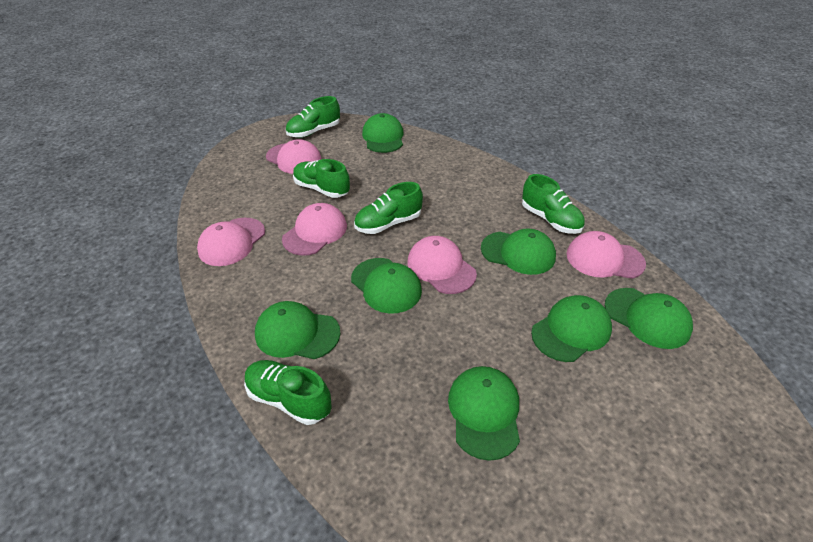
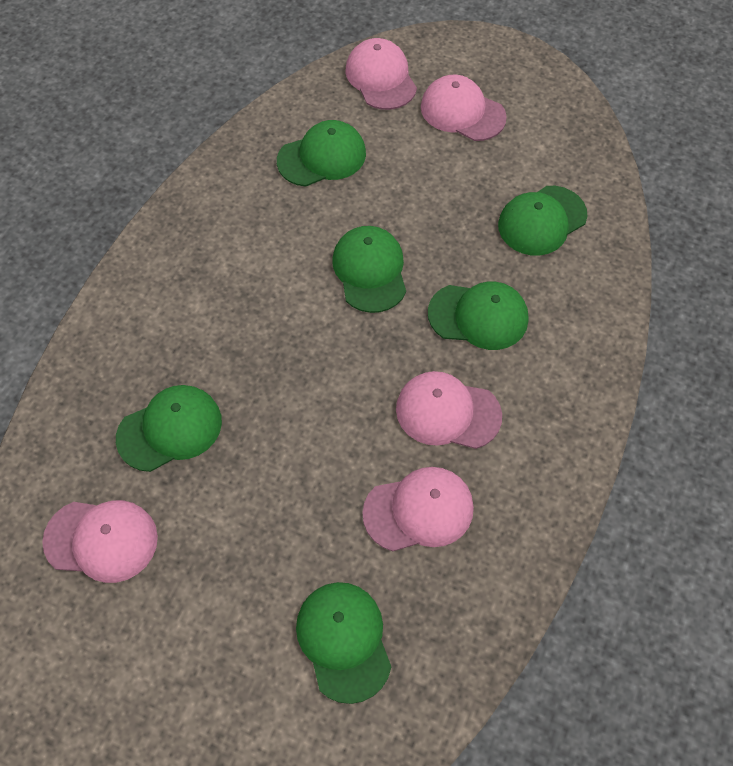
green cap: 7 -> 6
green shoe: 5 -> 0

